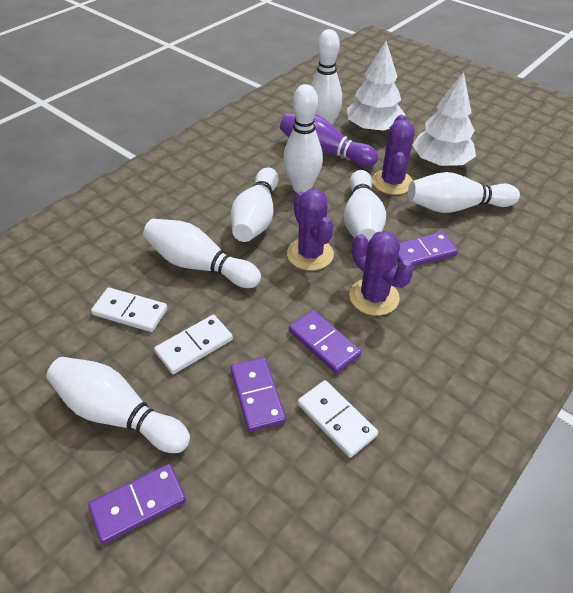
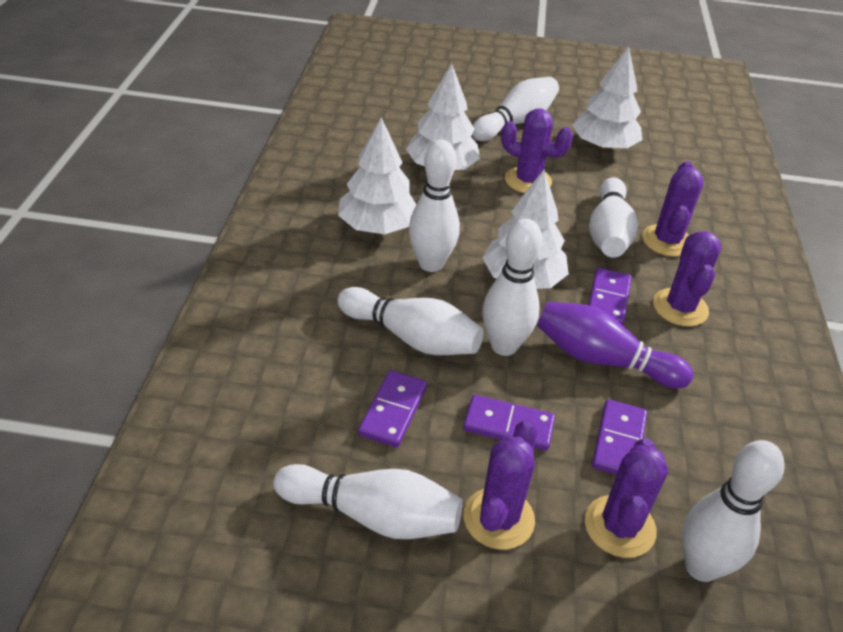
purple cactus: 3 -> 5
white domino: 3 -> 0
white tree: 2 -> 4

